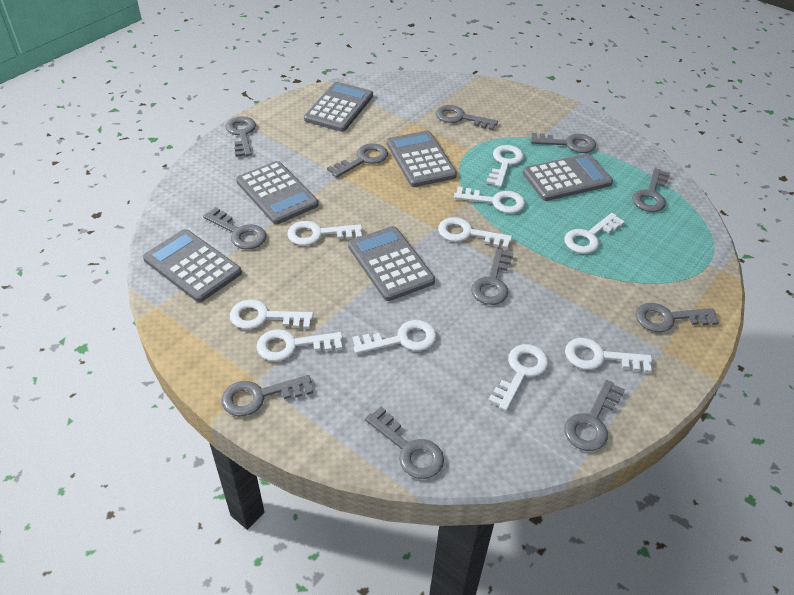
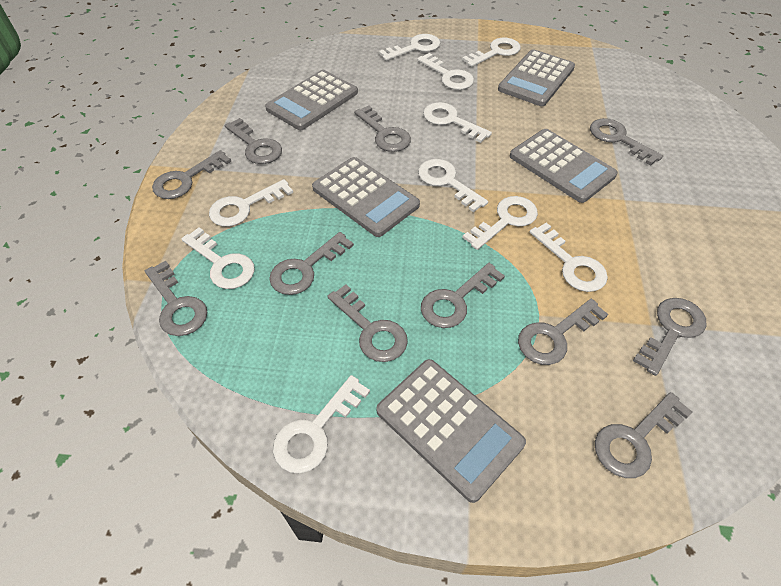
grey calculator: 6 -> 5

